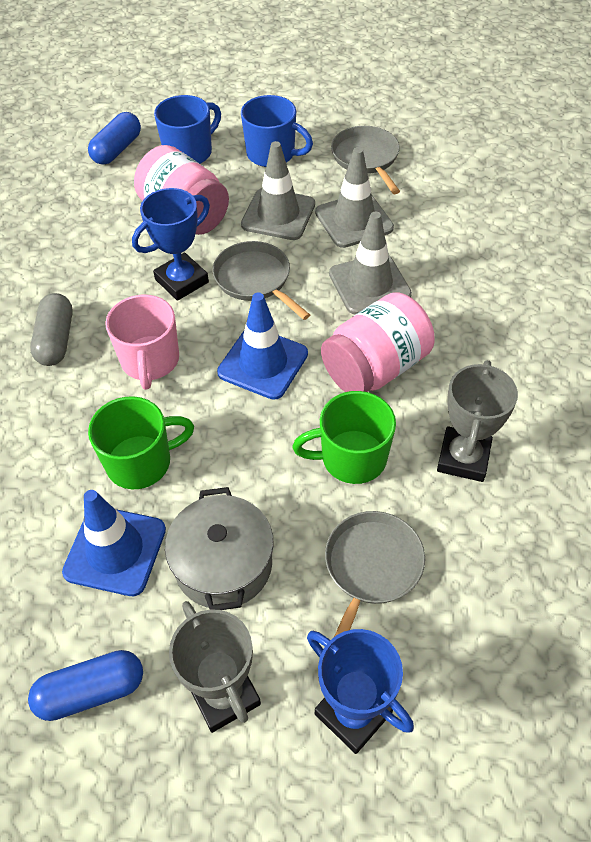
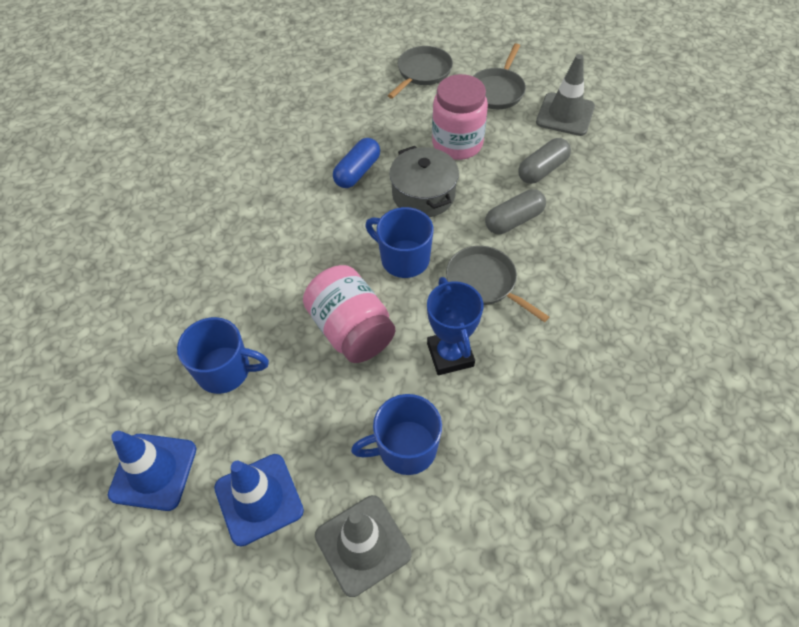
blue capsule: 2 -> 1
blue mug: 2 -> 3
blue trophy: 2 -> 1
green mug: 2 -> 0
grey capsule: 1 -> 2
grey traffic cone: 3 -> 2
grey trophy: 2 -> 0
pink mug: 1 -> 0

